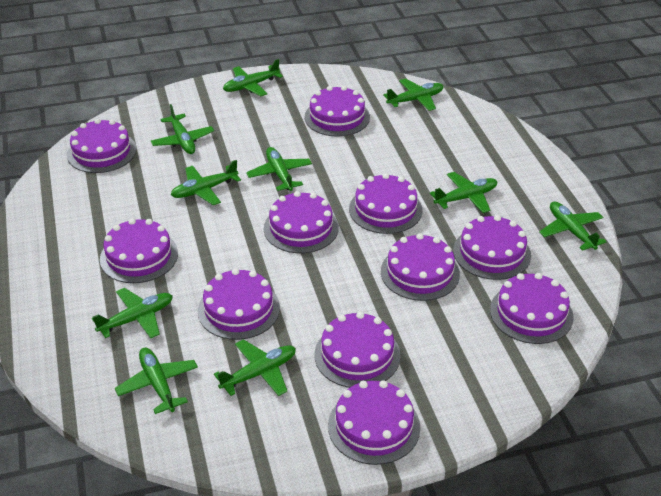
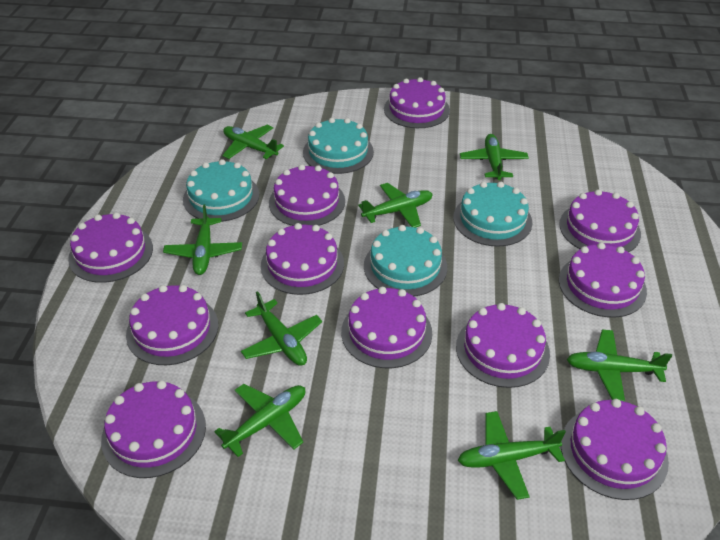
green plane: 10 -> 8
turquoise cake: 0 -> 4

